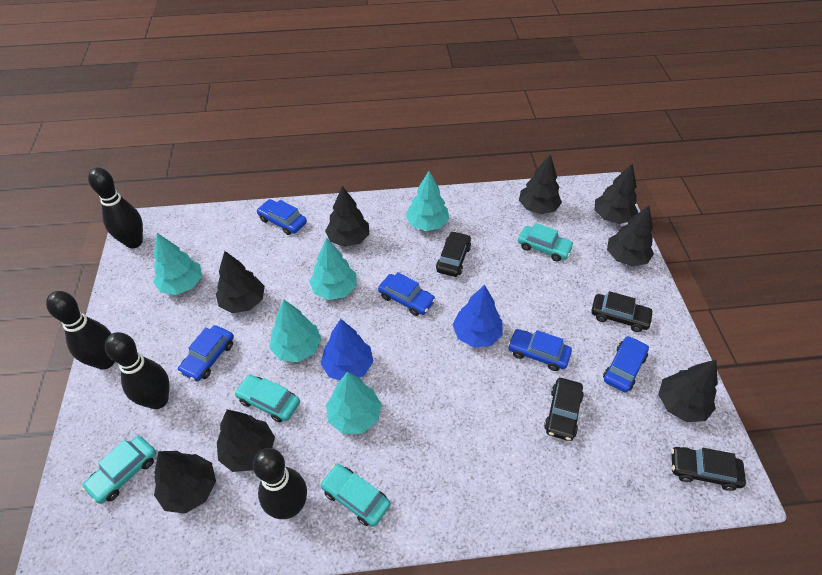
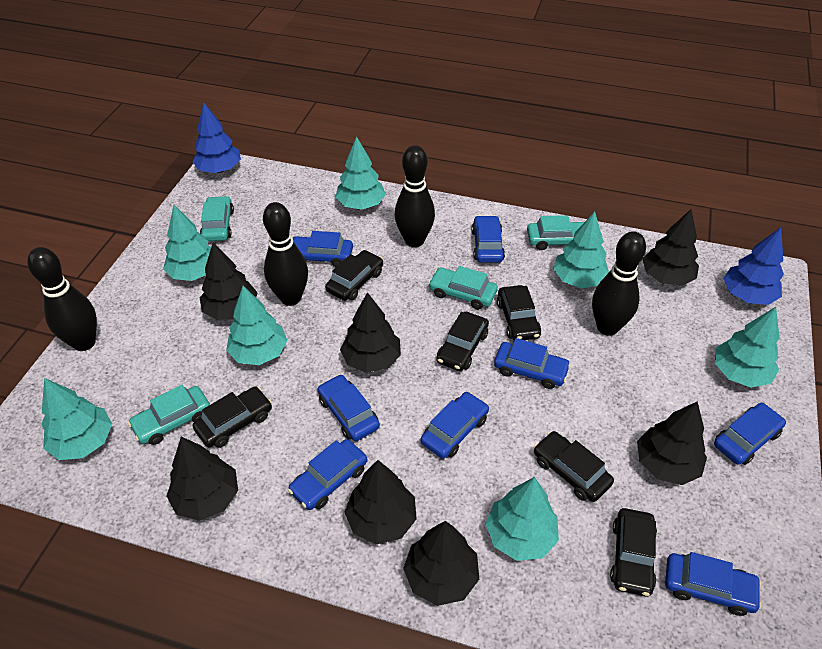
black car: 4 -> 6
black tree: 8 -> 7
blue car: 5 -> 8
turquoise tree: 5 -> 7

